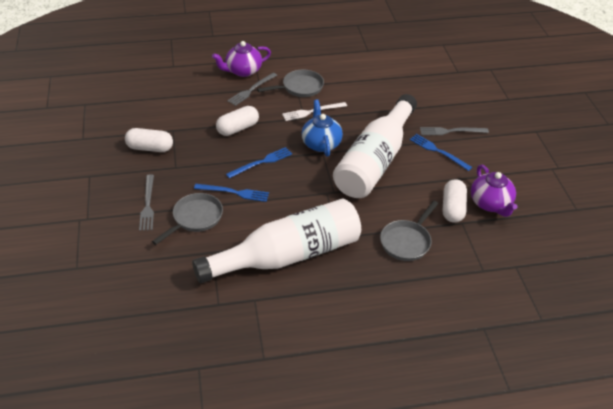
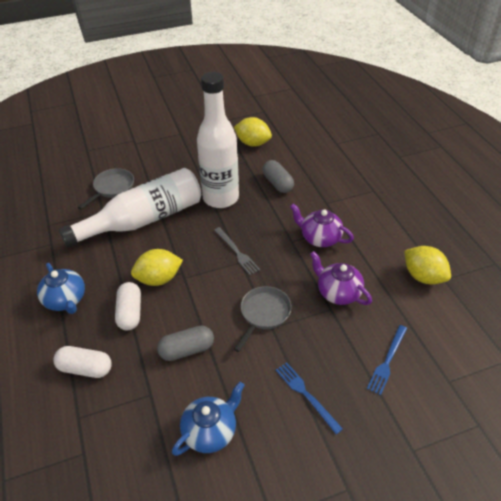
blue fork: 3 -> 2
blue teapot: 1 -> 2
grey capsule: 0 -> 2
grey fork: 3 -> 1
grey pan: 3 -> 2
white capsule: 3 -> 2
white fork: 1 -> 0
yellow lemon: 0 -> 3

